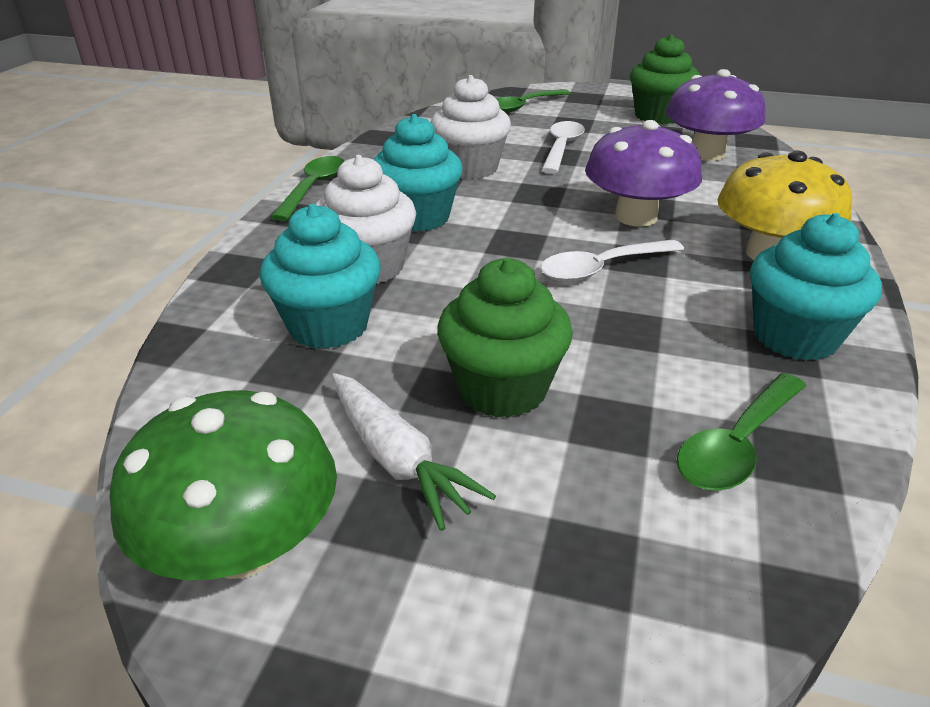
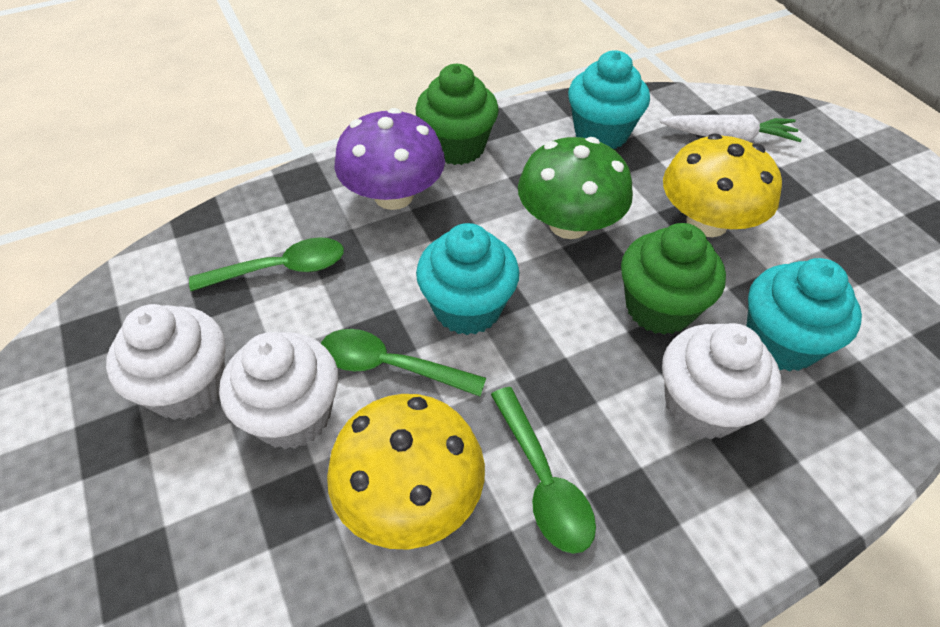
purple mushroom: 2 -> 1
white cupcake: 2 -> 3
white spoon: 2 -> 0
yellow mushroom: 1 -> 2

